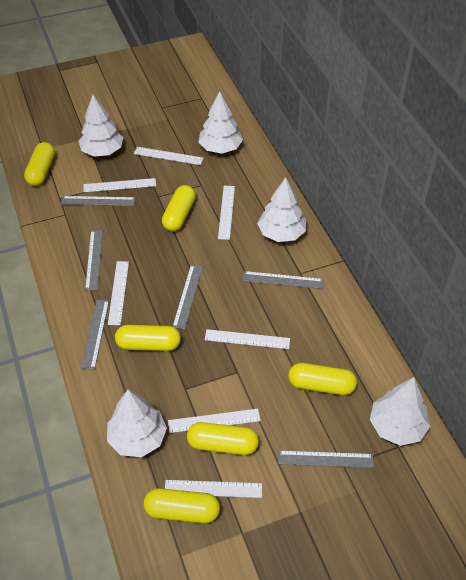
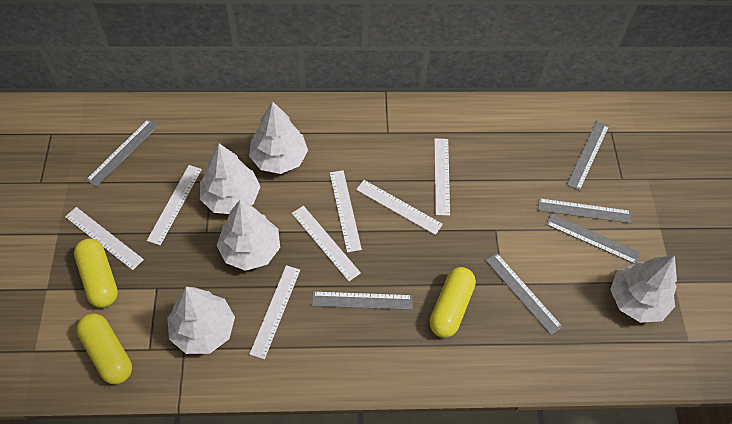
yellow capsule: 6 -> 3

